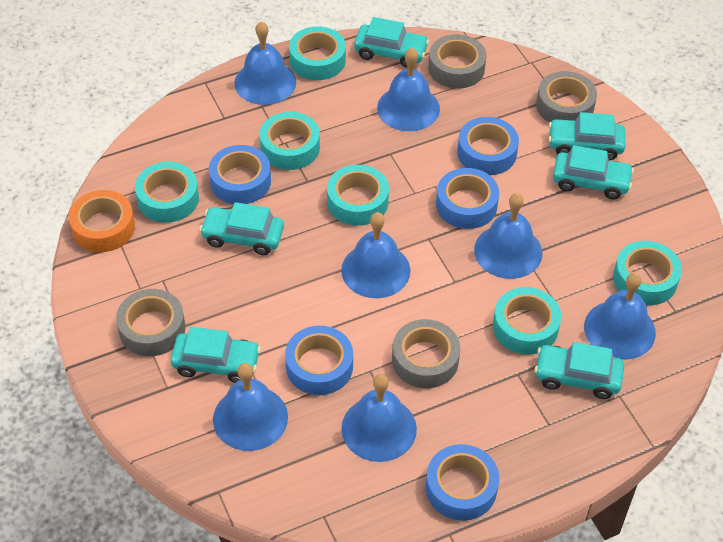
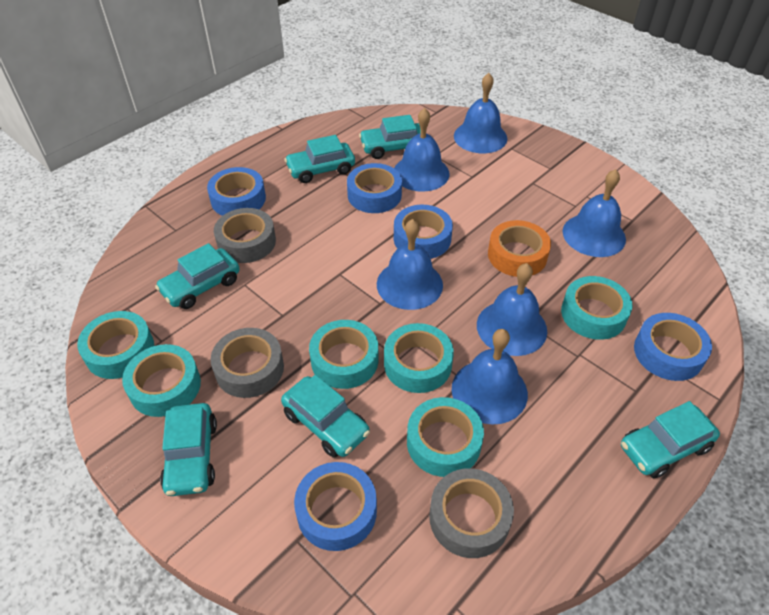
blue bell: 7 -> 6
grey tape: 4 -> 3

